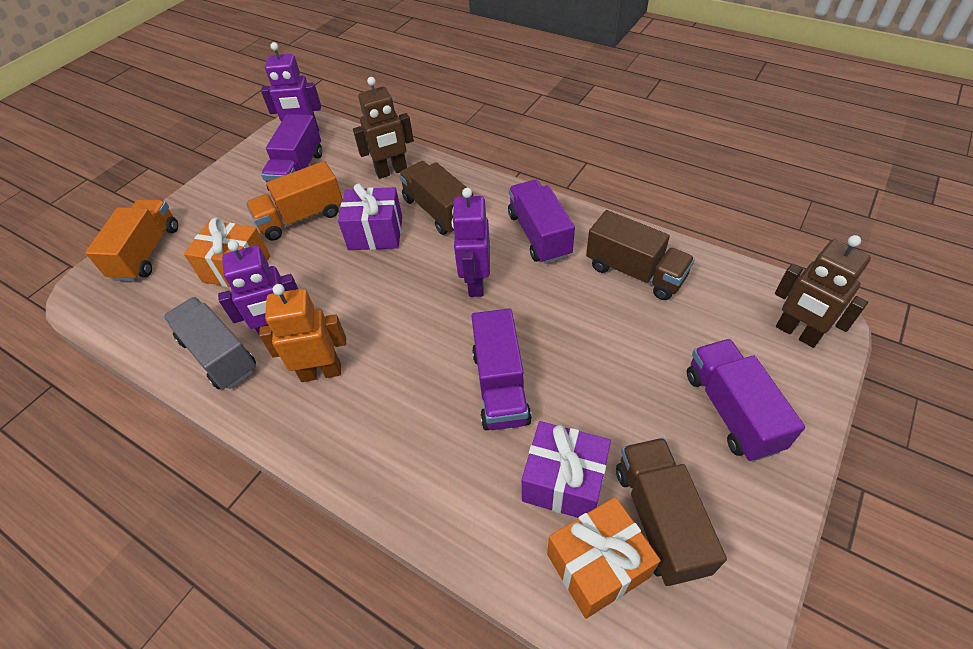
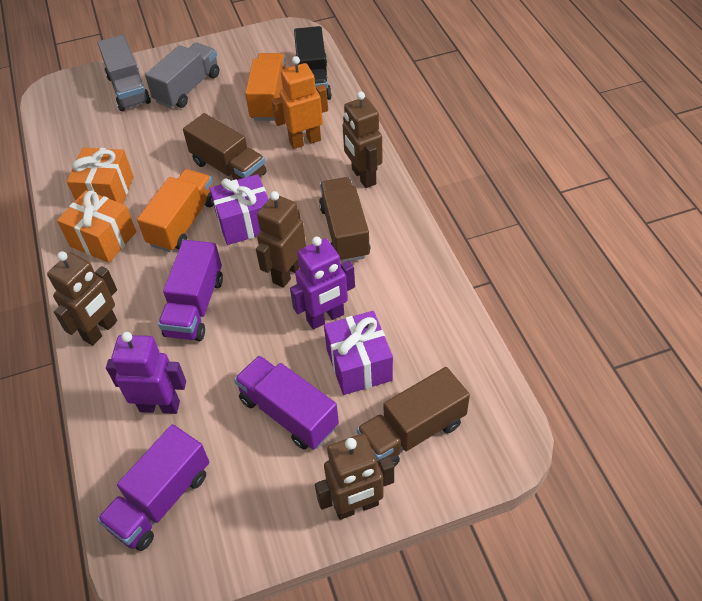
black truck: 0 -> 1
brown robot: 2 -> 4
grey truck: 1 -> 2
purple robot: 3 -> 2
purple truck: 4 -> 3

